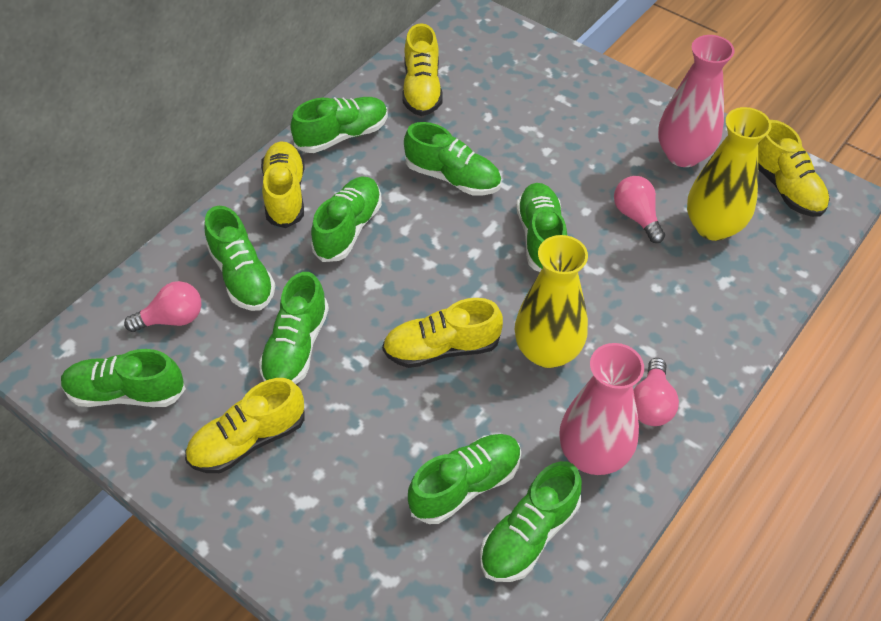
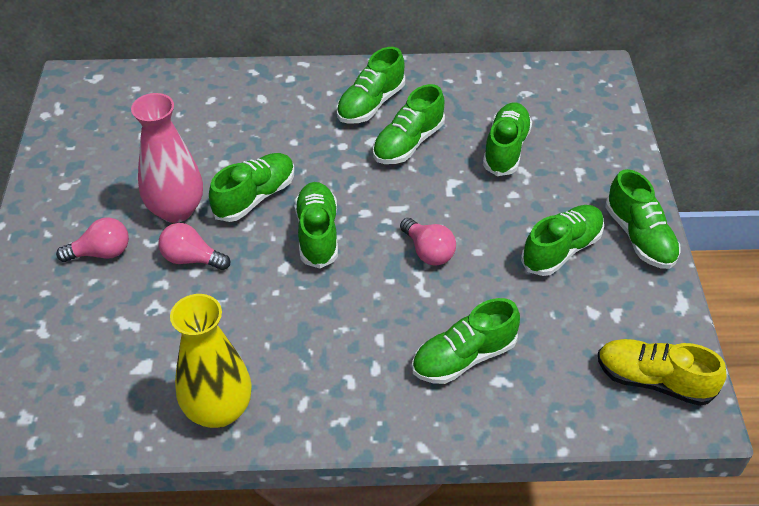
green shoe: 9 -> 8
pink vase: 2 -> 1
yellow shoe: 5 -> 1
yellow vase: 2 -> 1

